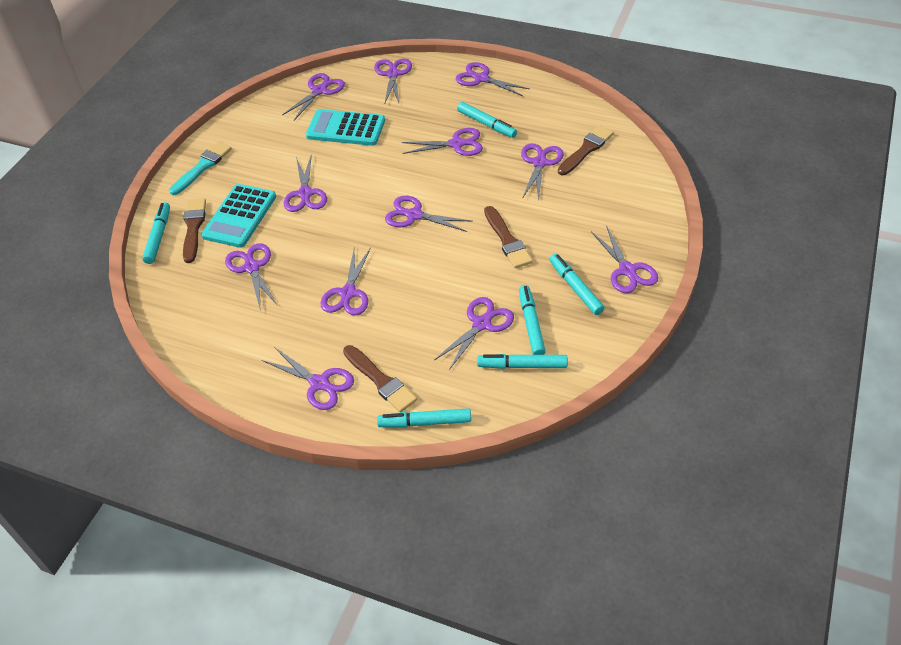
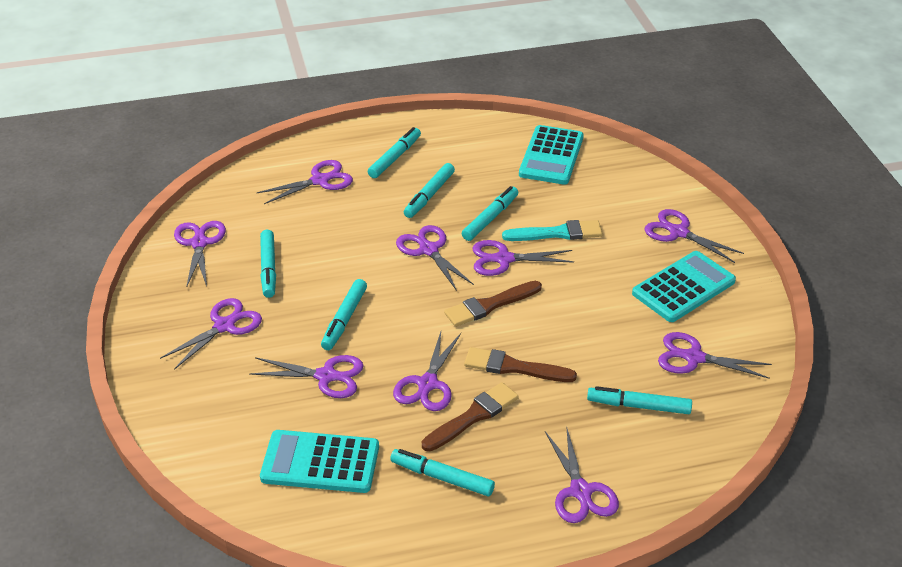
brown brush: 4 -> 3
purple scissors: 12 -> 10
turquoise calculator: 2 -> 3
turquoise marker: 6 -> 7

